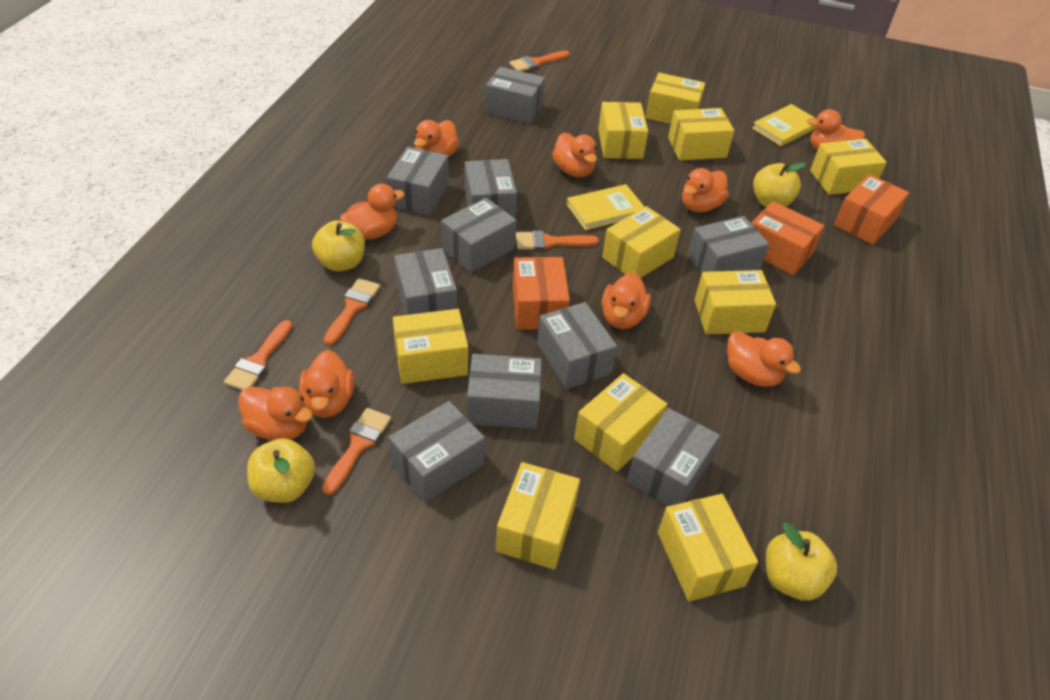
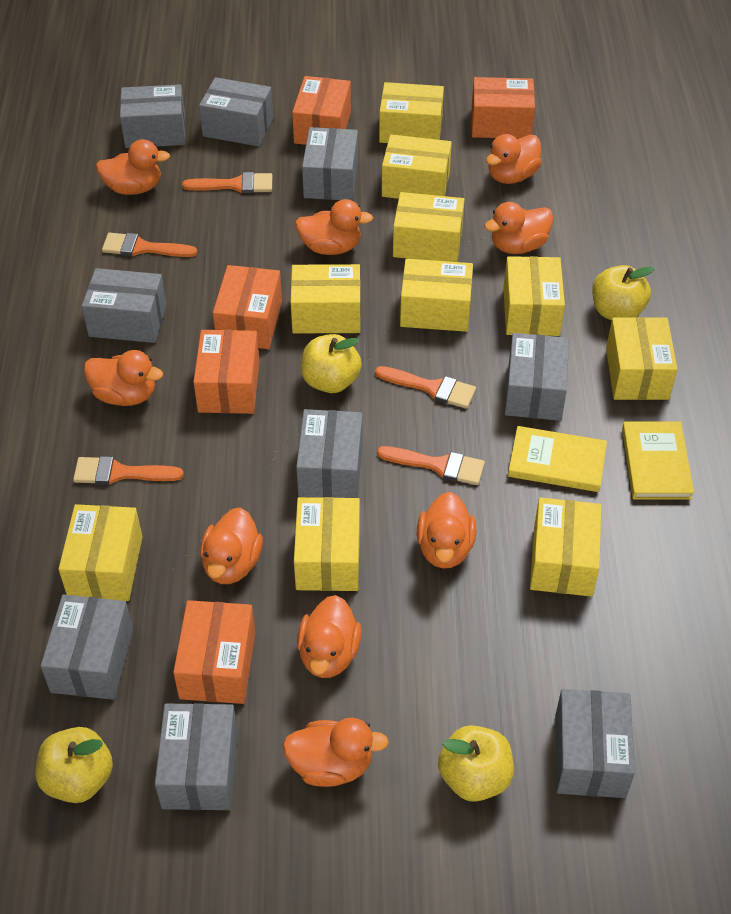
grey box: 10 -> 9
orange box: 3 -> 5

